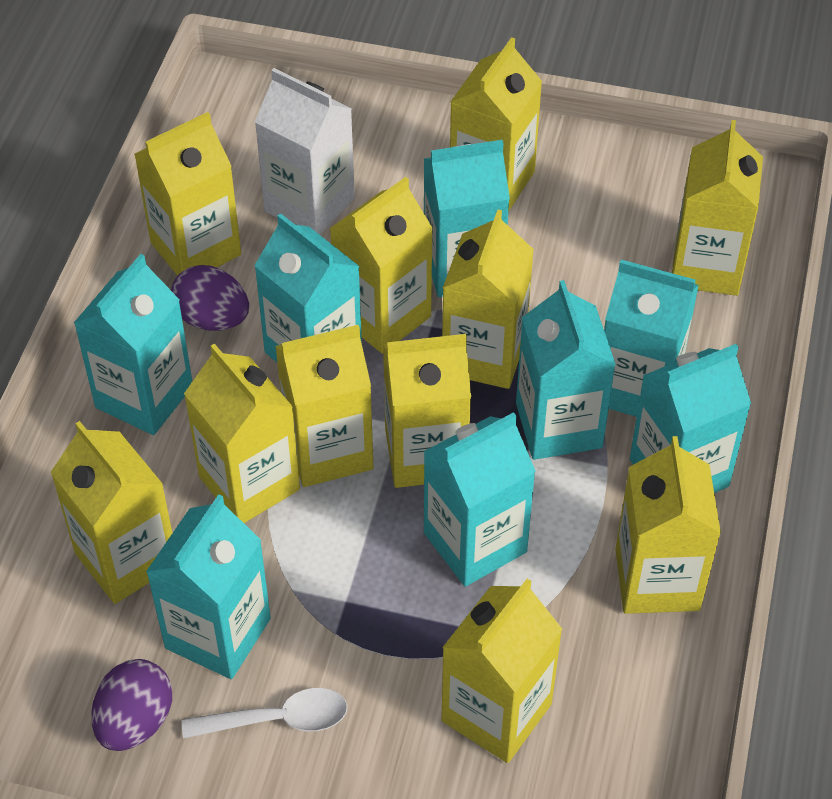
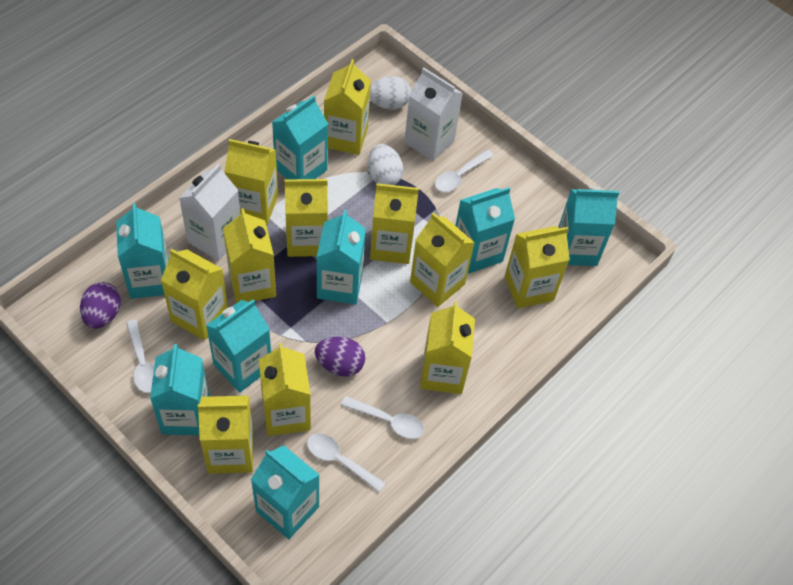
white carton: 1 -> 2
white egg: 0 -> 2
white spoon: 1 -> 4

